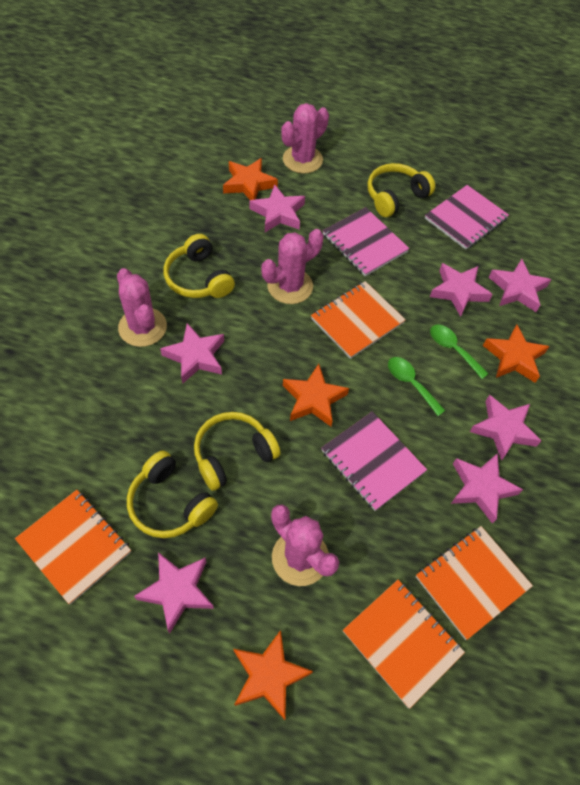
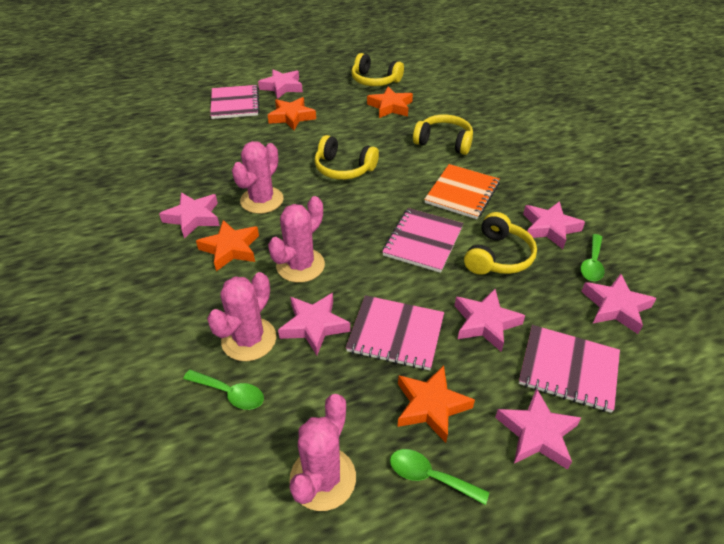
green spoon: 2 -> 3
orange notebook: 4 -> 1
pink notebook: 3 -> 4

